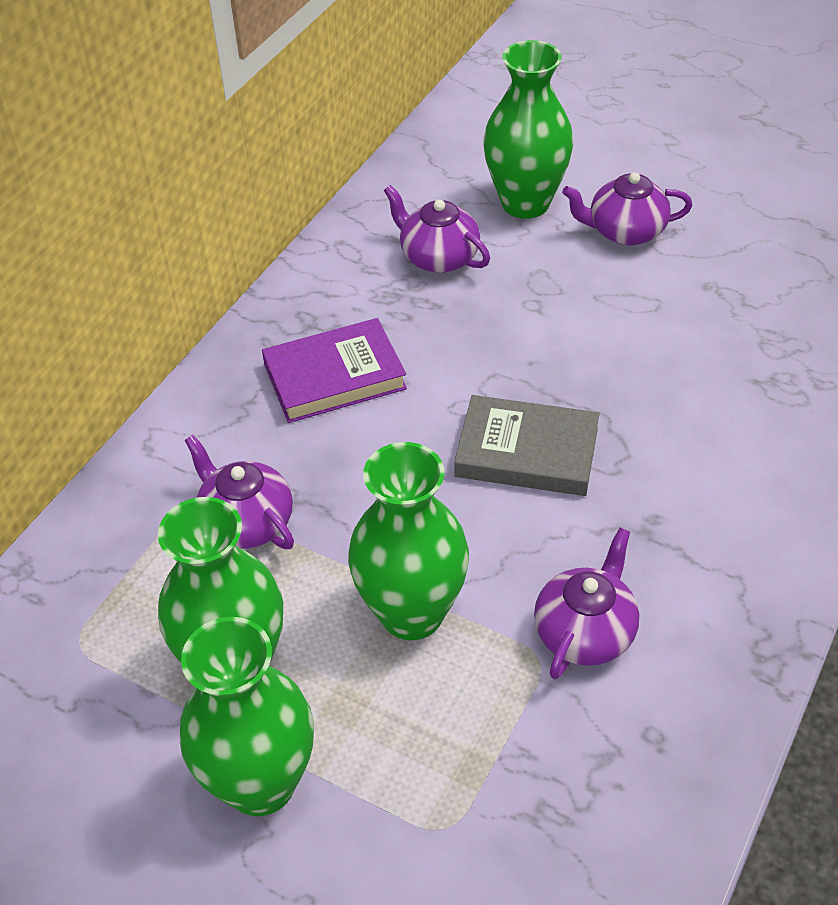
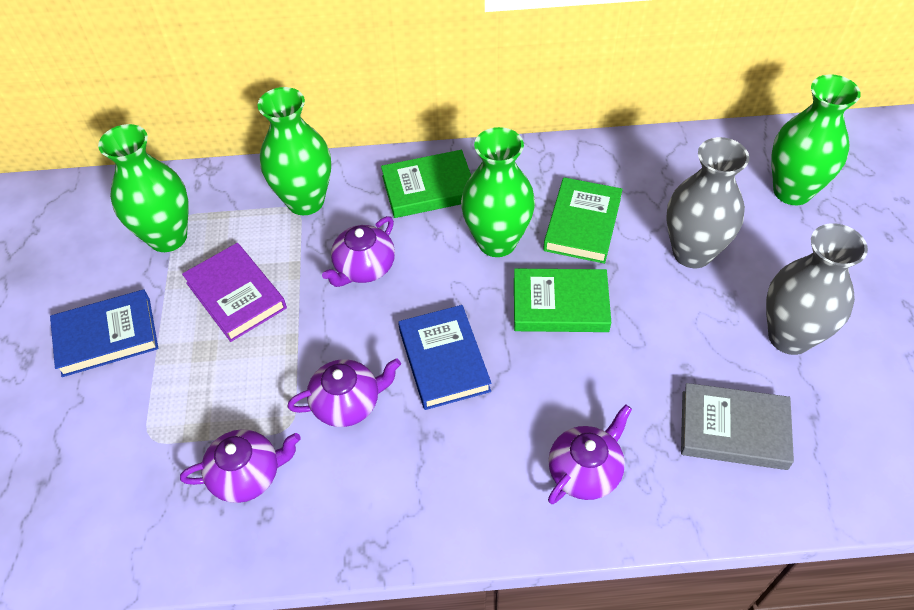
blue book: 0 -> 2
green book: 0 -> 3
grey vase: 0 -> 2

